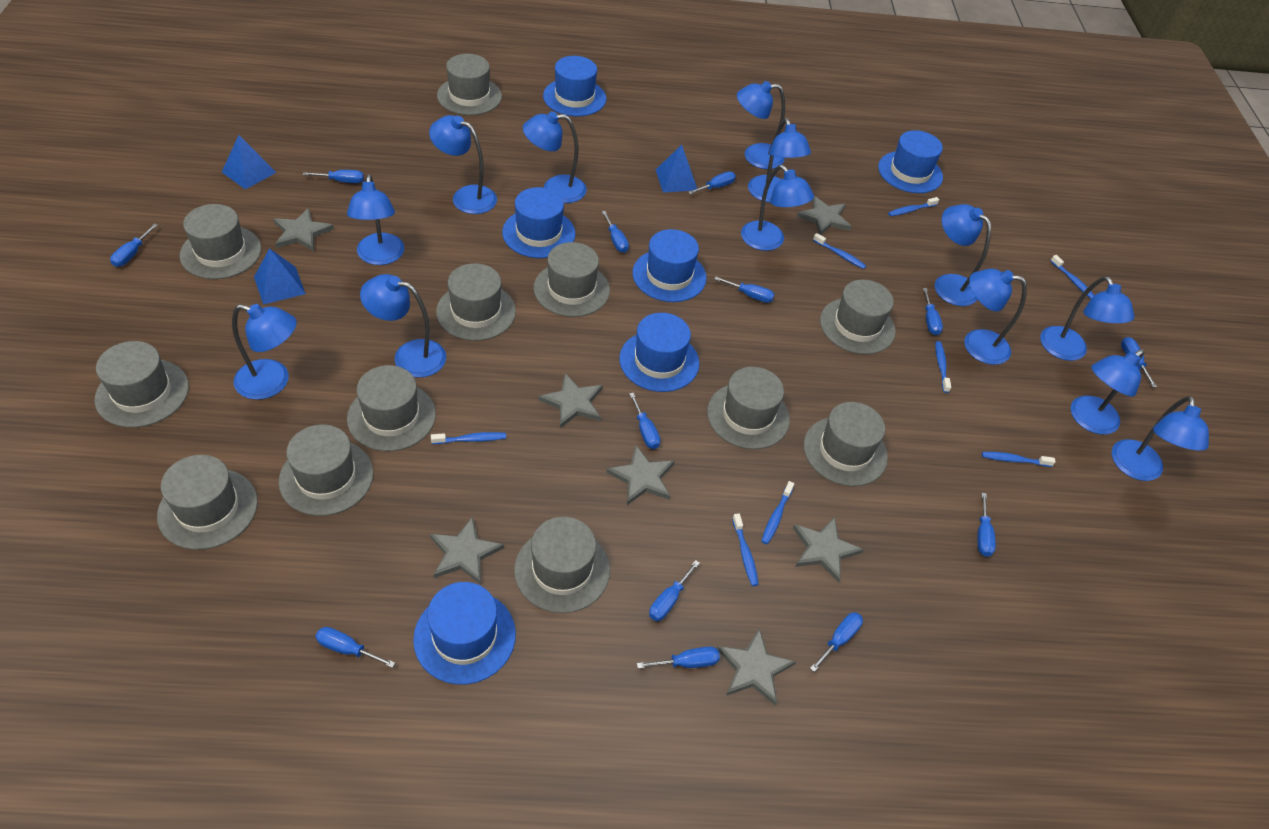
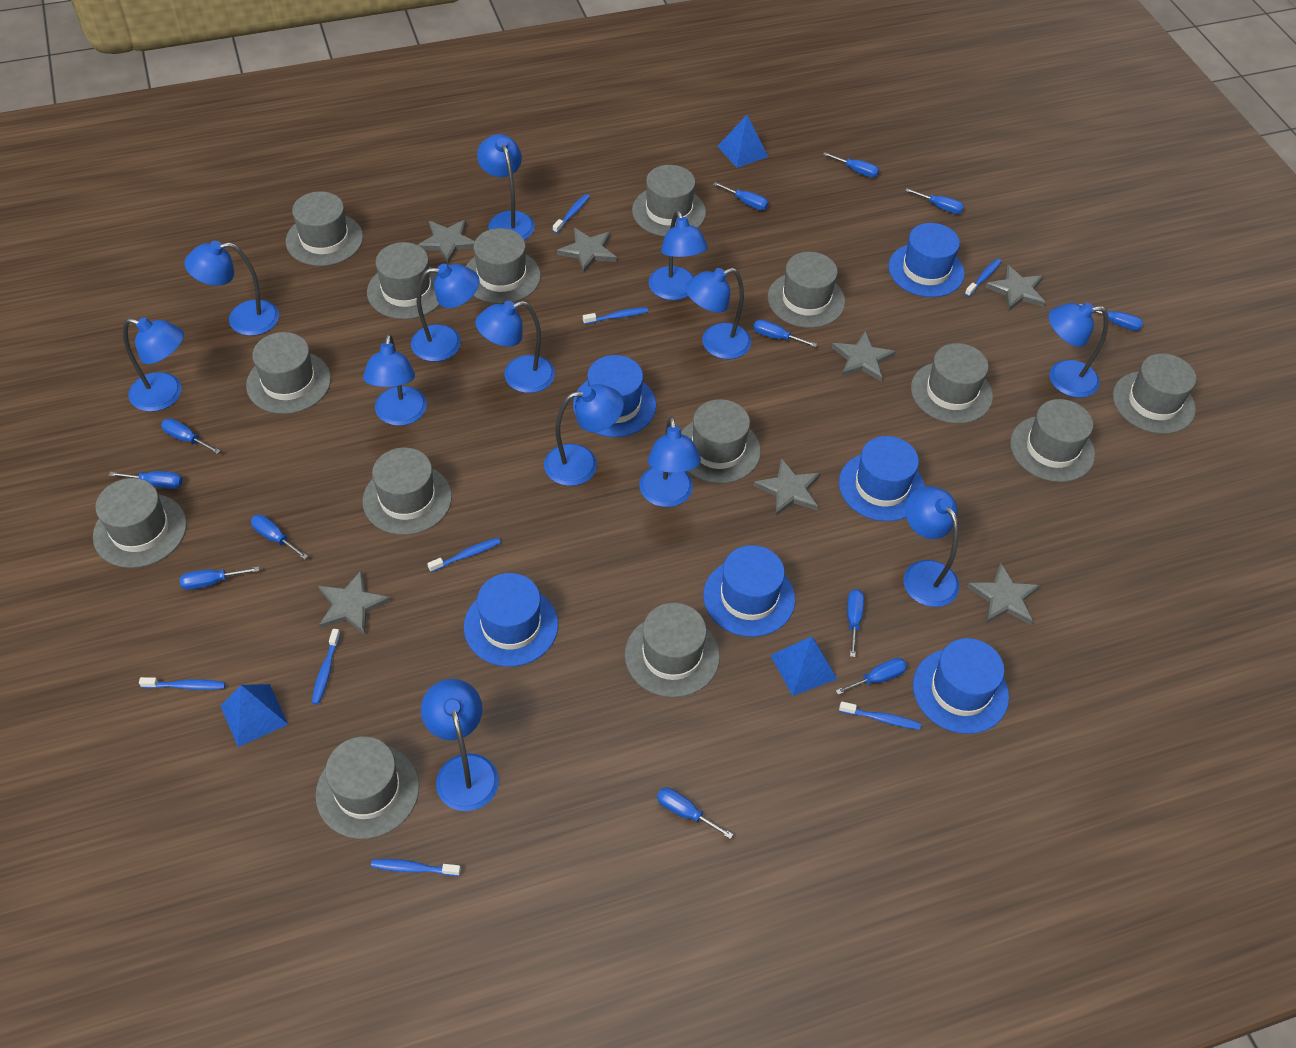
blue screwdriver: 13 -> 12
grey hat: 12 -> 14

